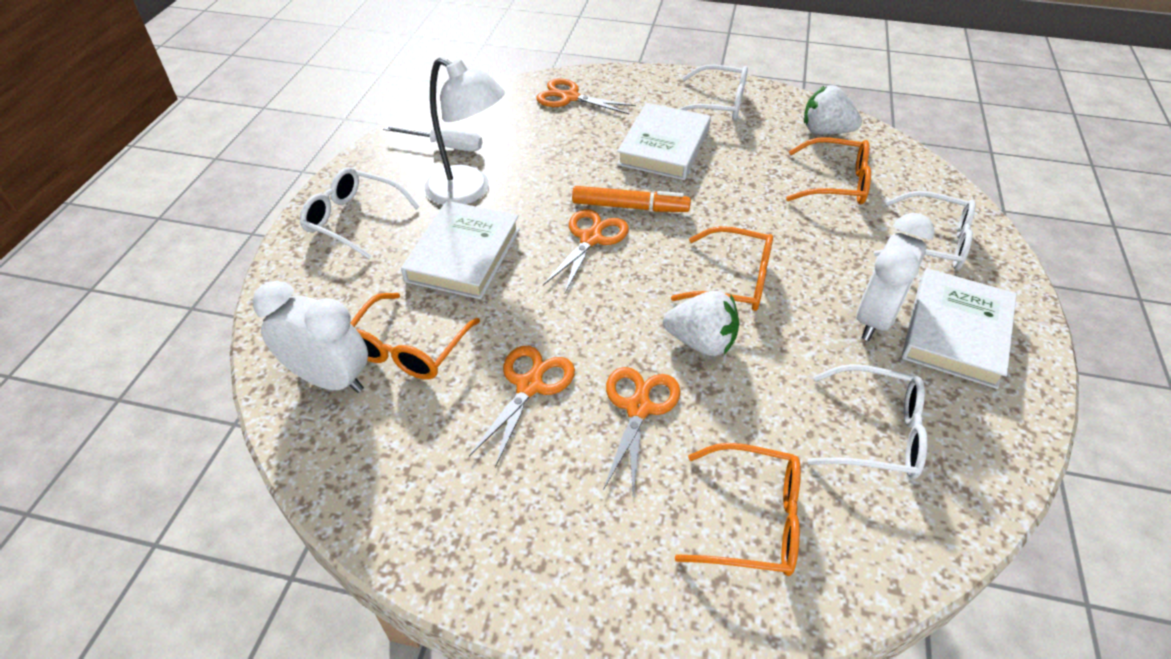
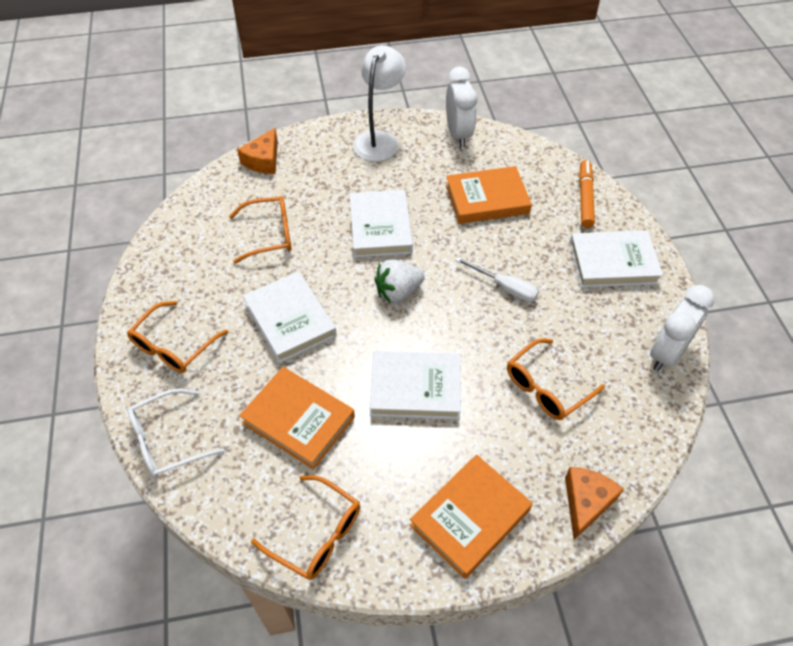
orange book: 0 -> 3
orange cheese: 0 -> 2
orange scissors: 4 -> 0
white book: 3 -> 4
white glasses: 4 -> 1
white strawberry: 2 -> 1

